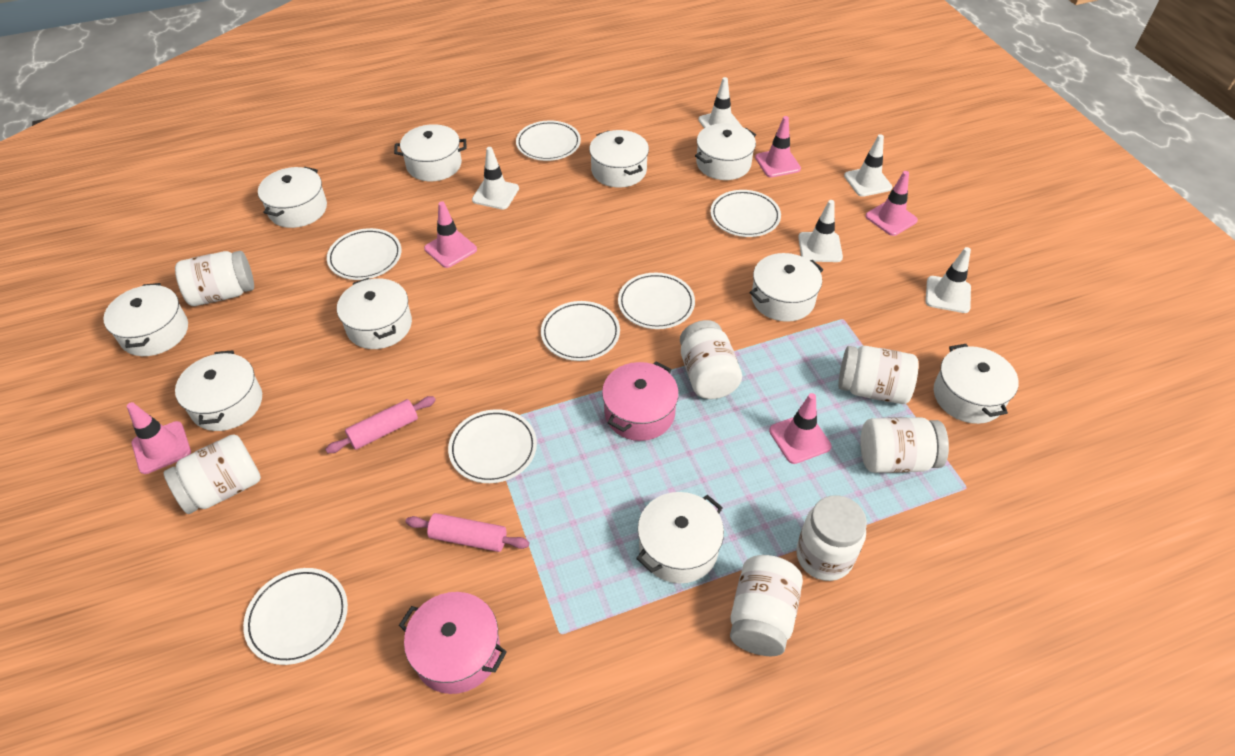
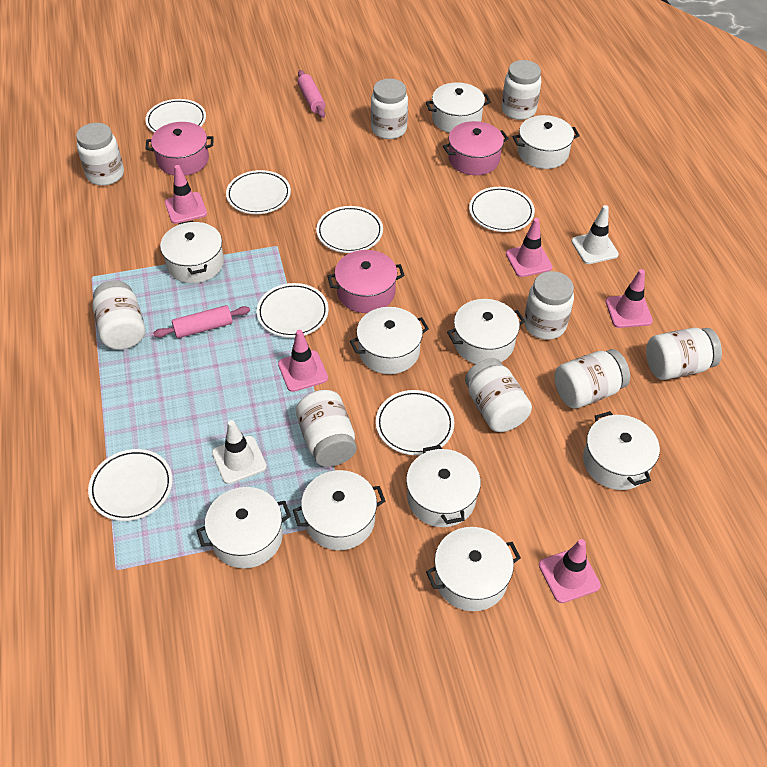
pink pot: 2 -> 3
white jar: 7 -> 9
white traffic cone: 5 -> 2

